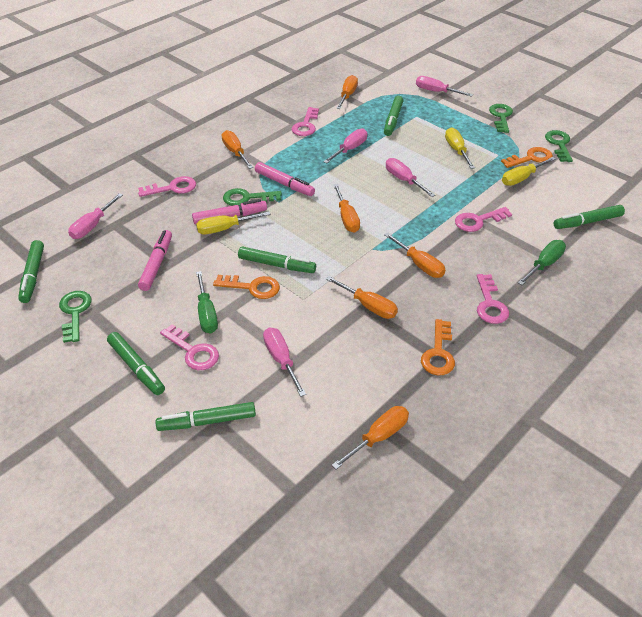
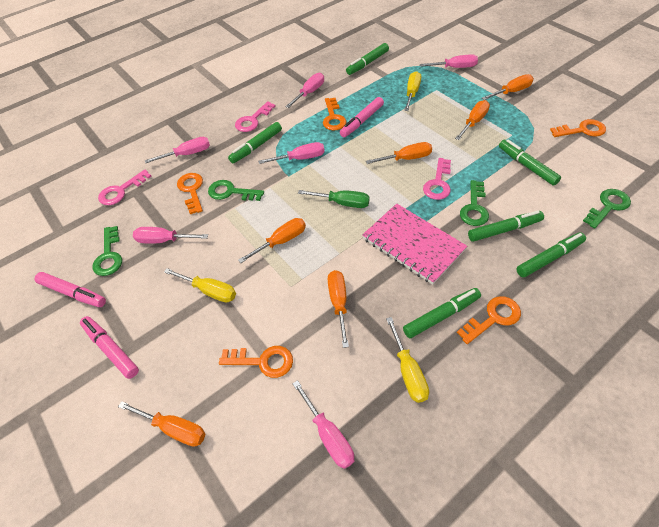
green screwdriver: 2 -> 1
orange key: 3 -> 5
pink key: 5 -> 3
pink notebook: 0 -> 1
pink screwdriver: 5 -> 6

